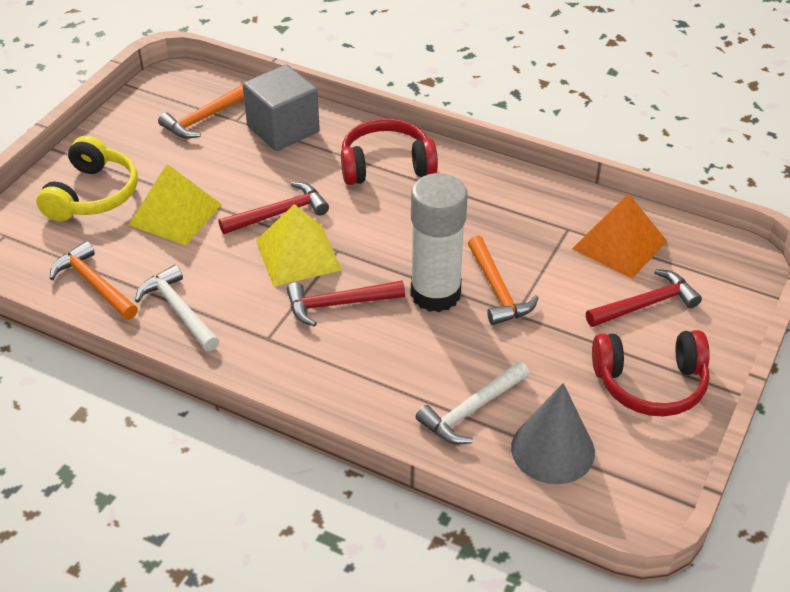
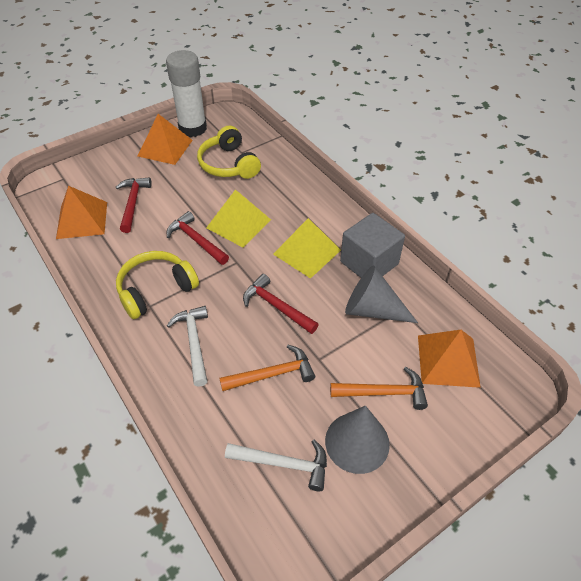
grey cone: 1 -> 2
orange hammer: 3 -> 2
orange pyramid: 1 -> 3
red headphones: 2 -> 0
yellow headphones: 1 -> 2

